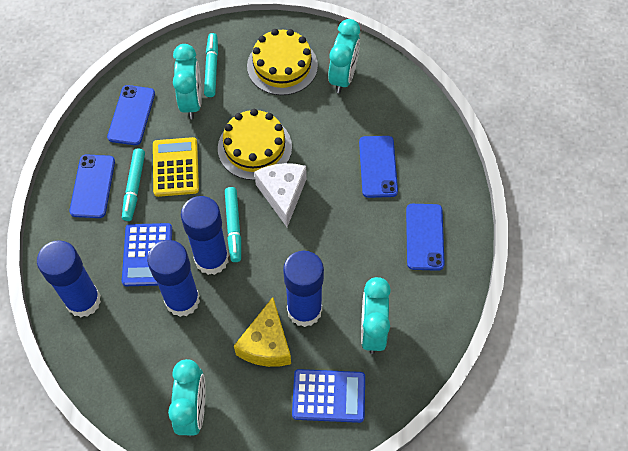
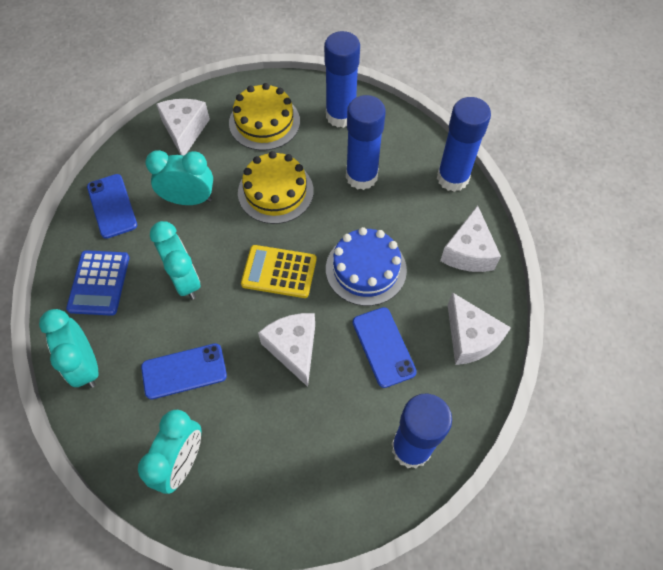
blue cake: 0 -> 1
blue calculator: 2 -> 1
blue phone: 4 -> 3
turquoise marker: 3 -> 0
white cheese: 1 -> 4
yellow cheese: 1 -> 0

